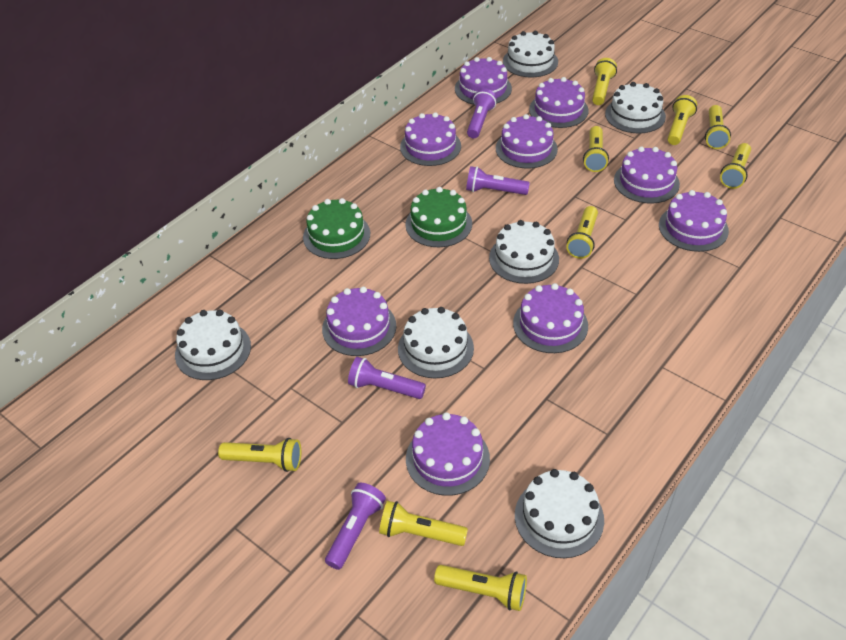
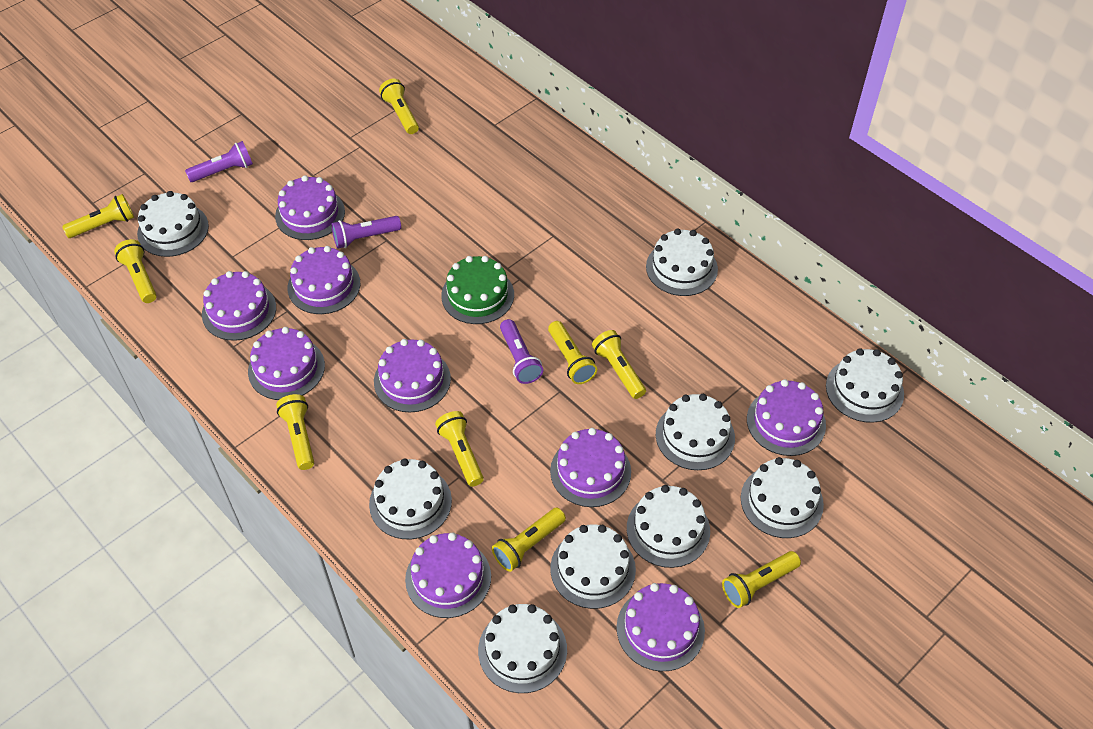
green cake: 2 -> 1
purple flashlight: 4 -> 3
white cake: 6 -> 9

